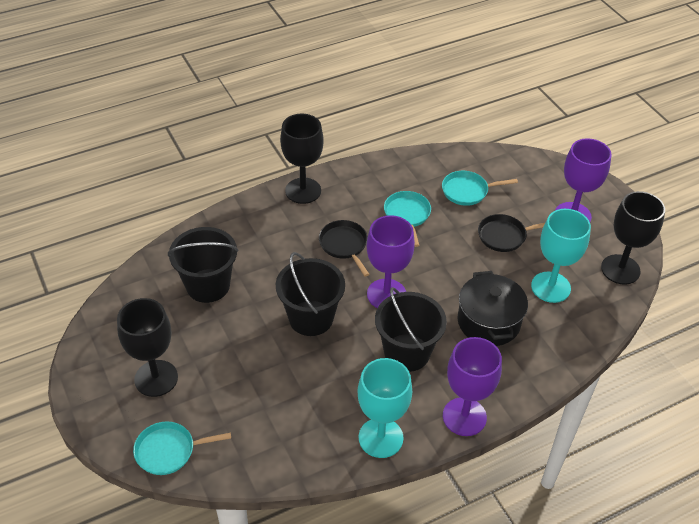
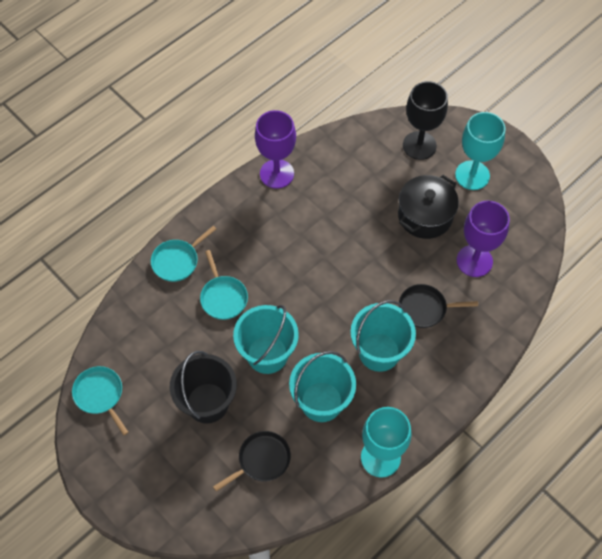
black bucket: 3 -> 1
black goblet: 3 -> 1
purple goblet: 3 -> 2
turquoise bucket: 0 -> 3

